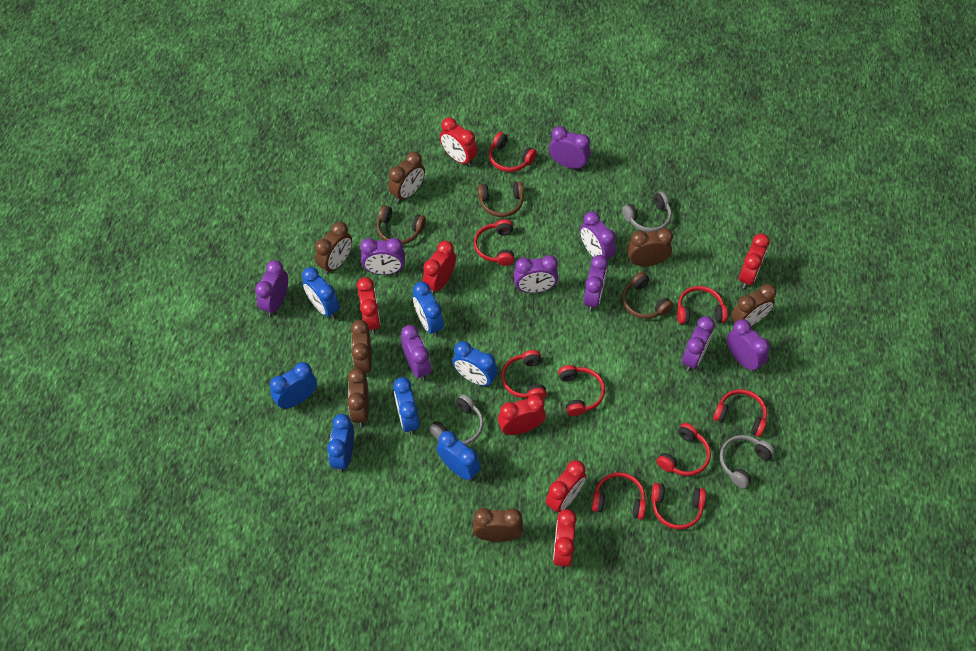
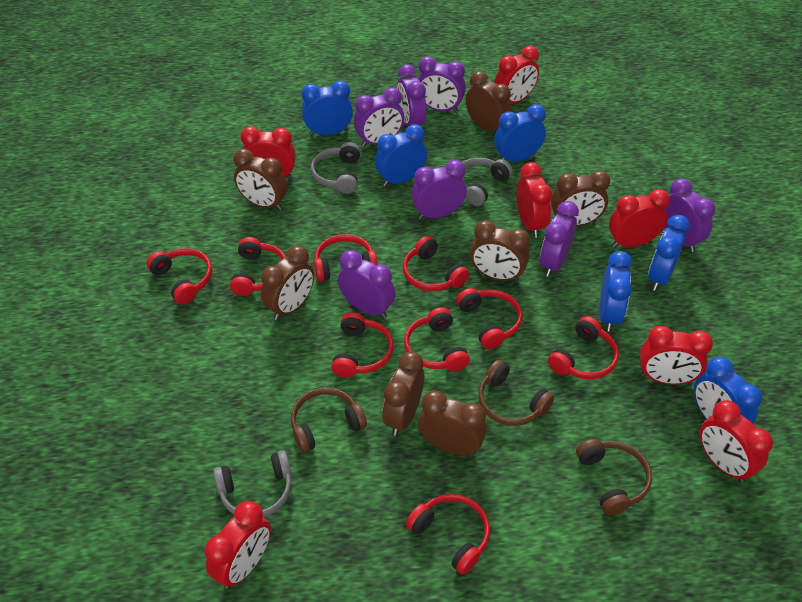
blue clock: 7 -> 6
purple clock: 9 -> 7

